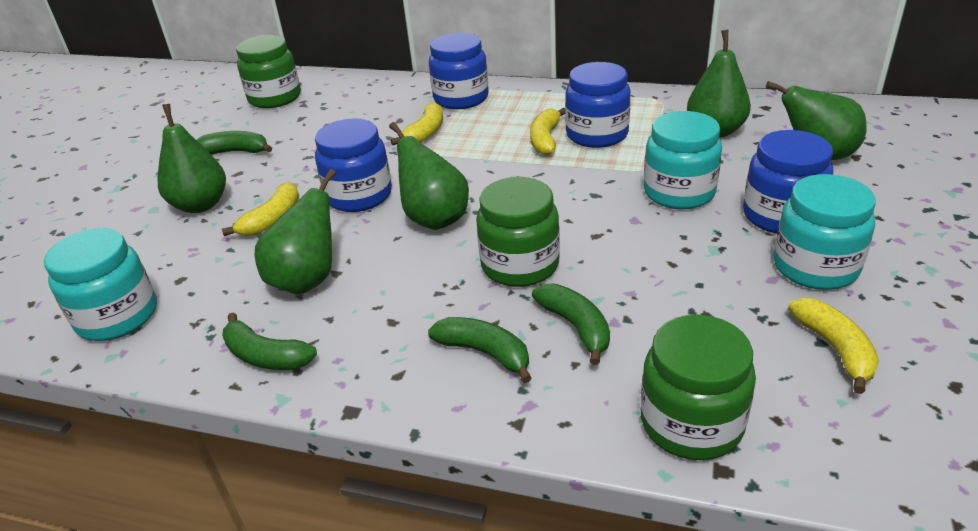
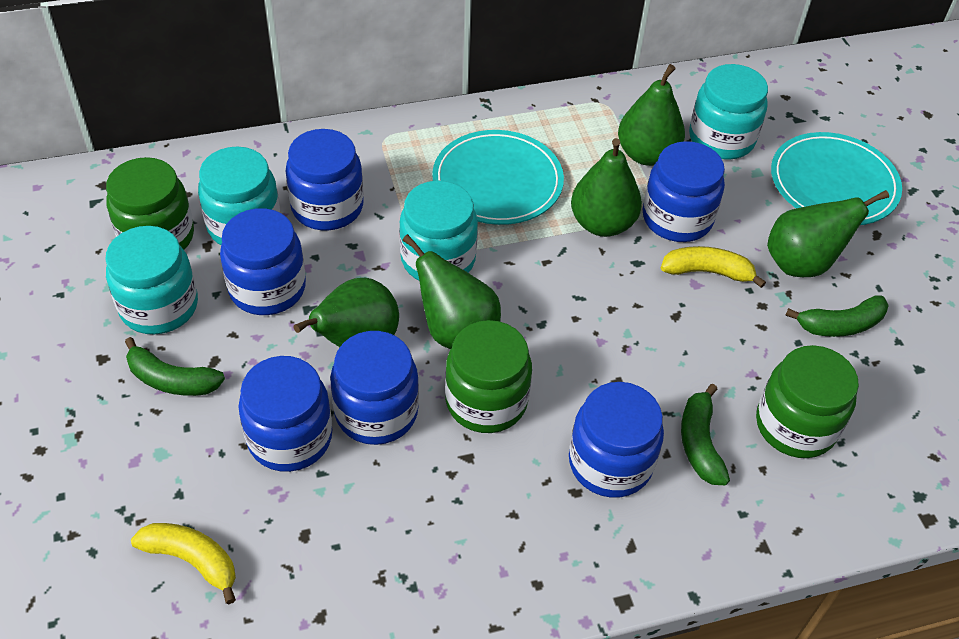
blue jar: 4 -> 6
green banana: 4 -> 3
turquoise jar: 3 -> 4
turquoise plate: 0 -> 2
yellow banana: 4 -> 2

